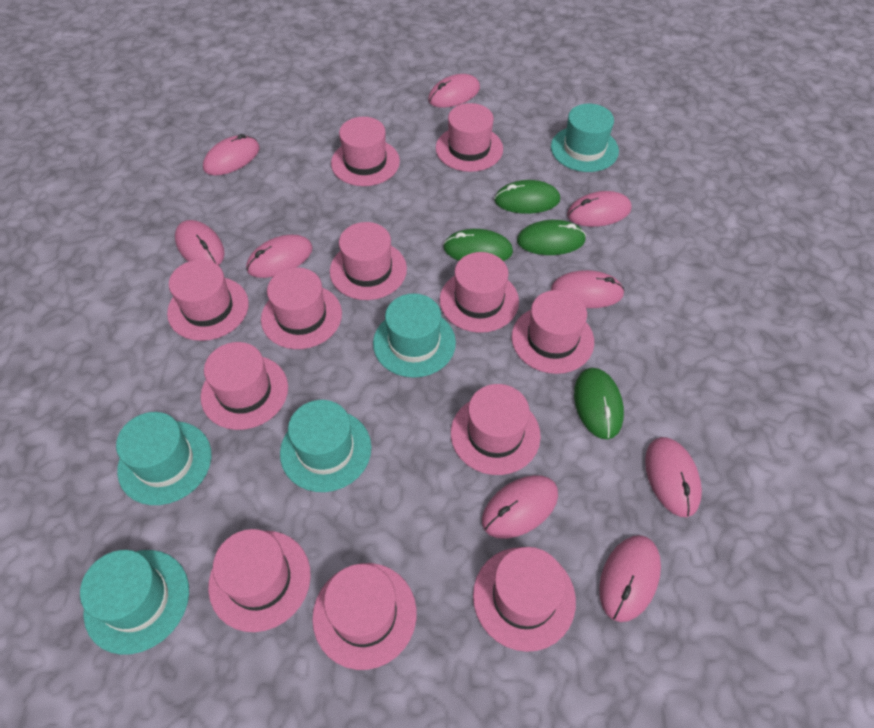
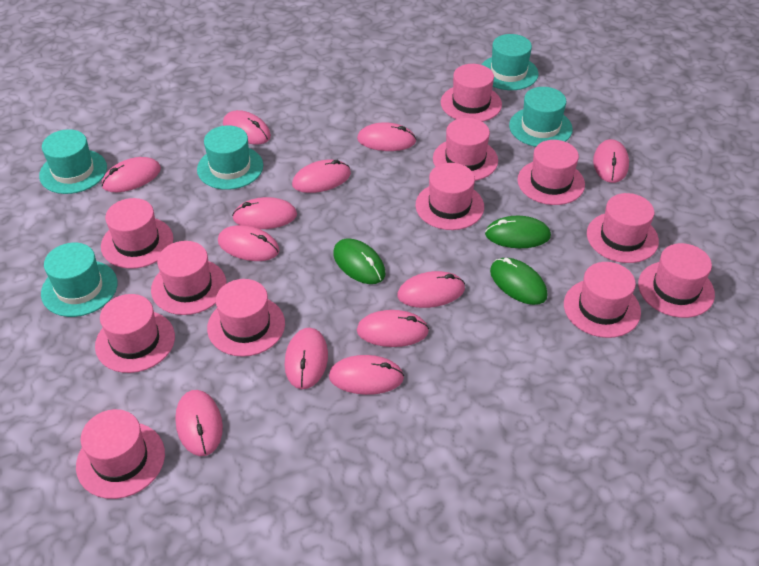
green mouse: 4 -> 3
pink mouse: 9 -> 12

